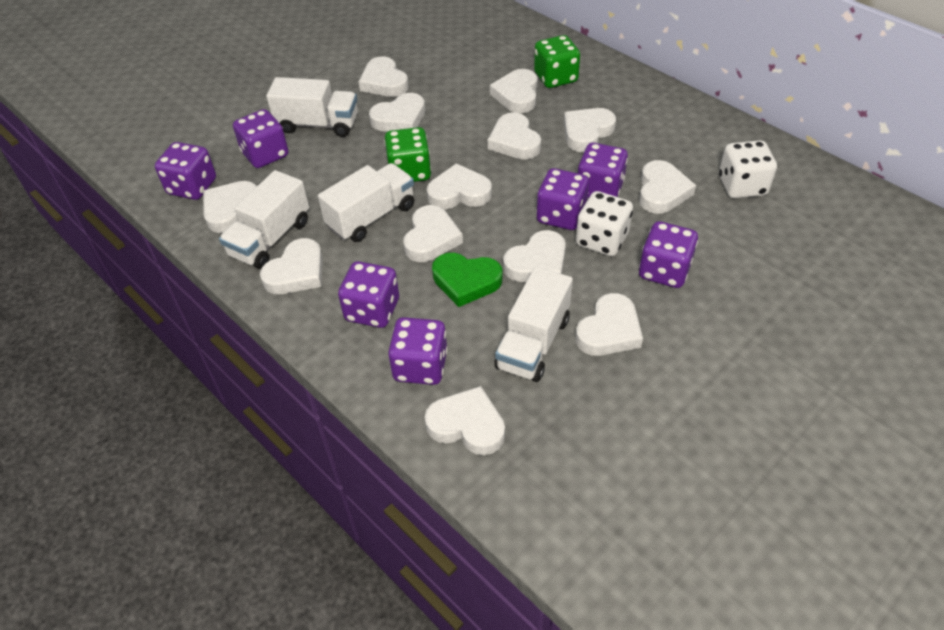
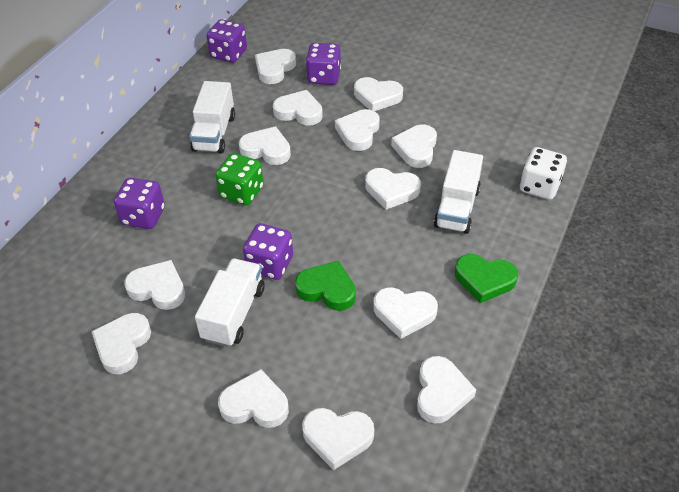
green dice: 2 -> 1
green heart: 1 -> 2
purple dice: 7 -> 4
white dice: 2 -> 1
white truck: 4 -> 3

